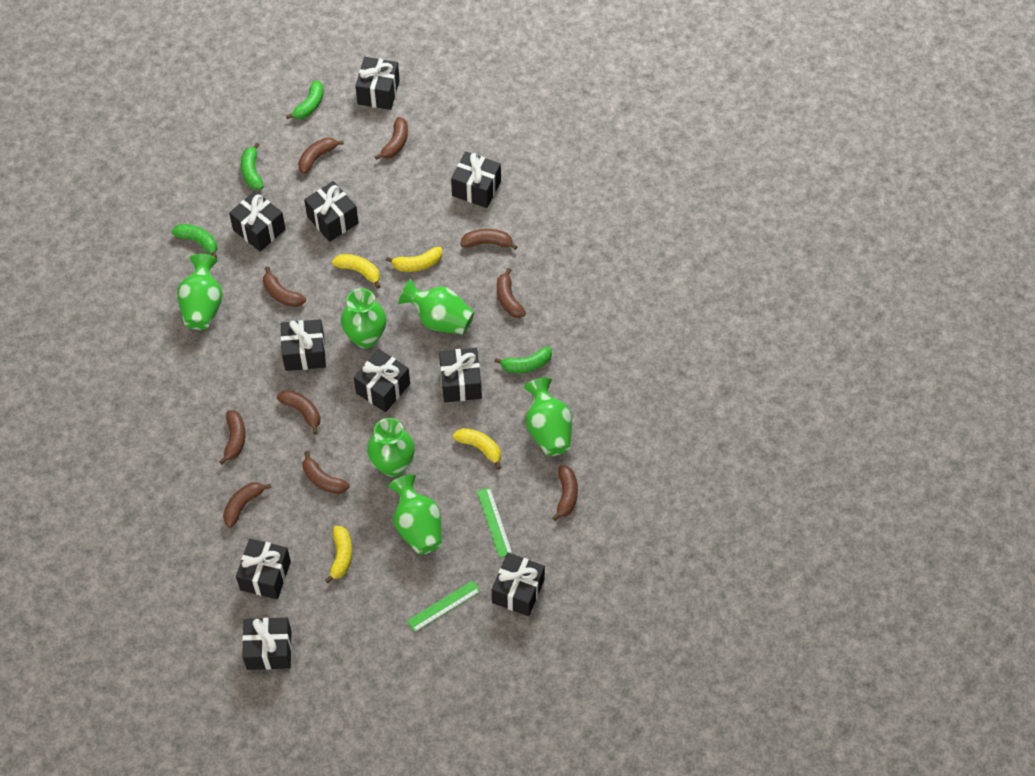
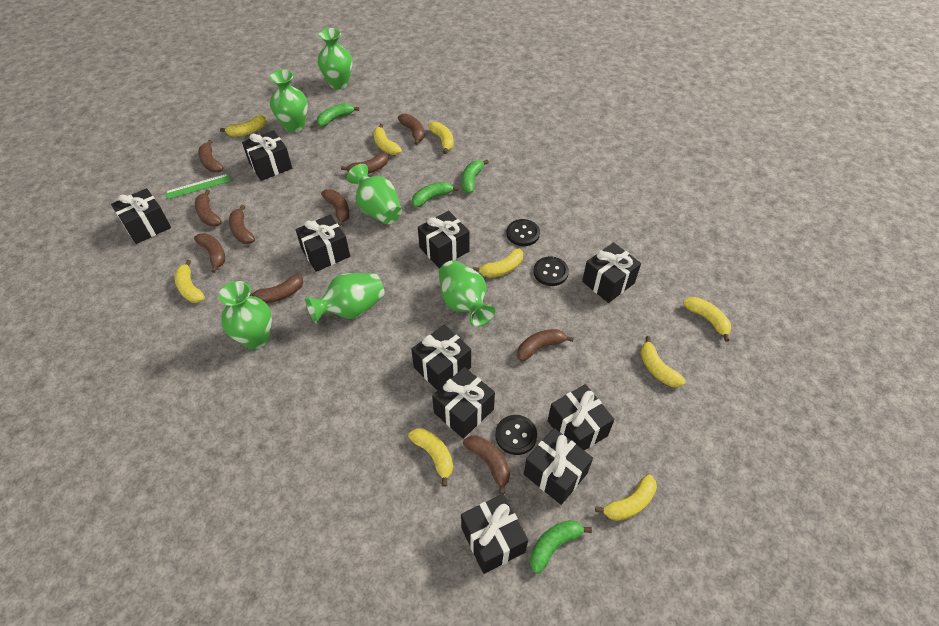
black button: 0 -> 3
green ruler: 2 -> 1
yellow banana: 4 -> 9

